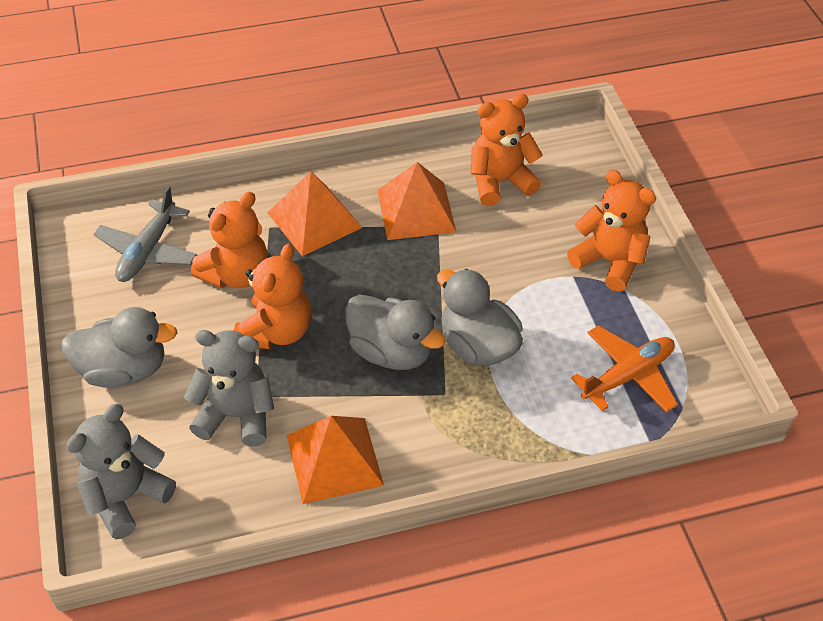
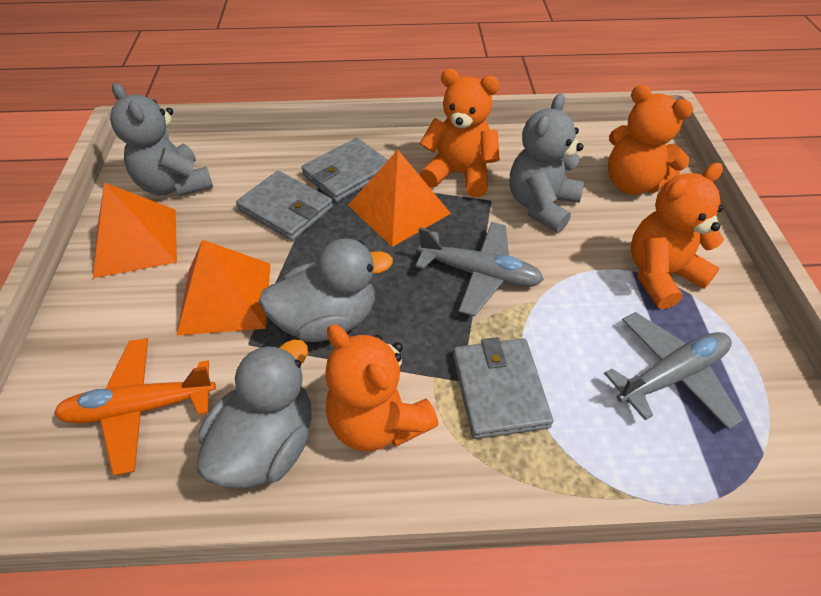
grey duck: 3 -> 2
grey plane: 1 -> 2
grey wallet: 0 -> 3

